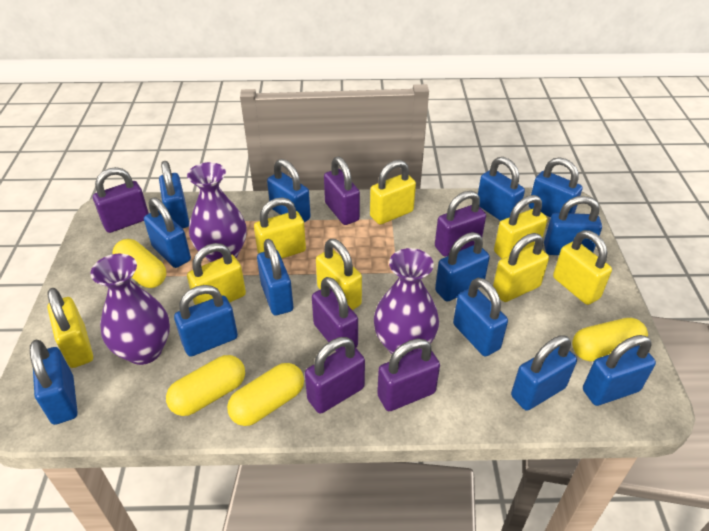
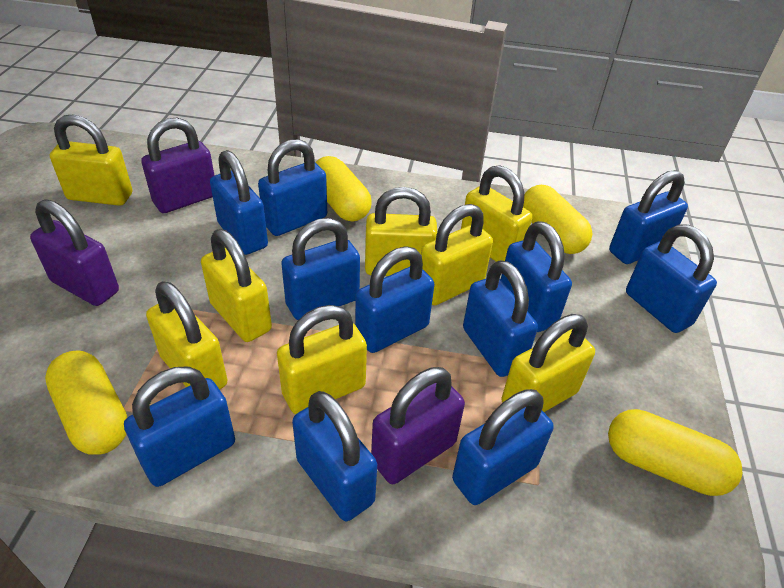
blue padlock: 13 -> 11
purple padlock: 6 -> 3
purple vase: 3 -> 0

